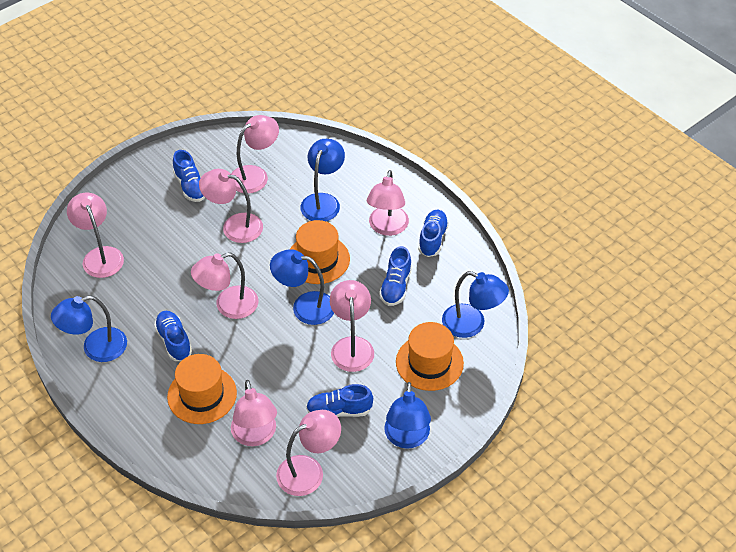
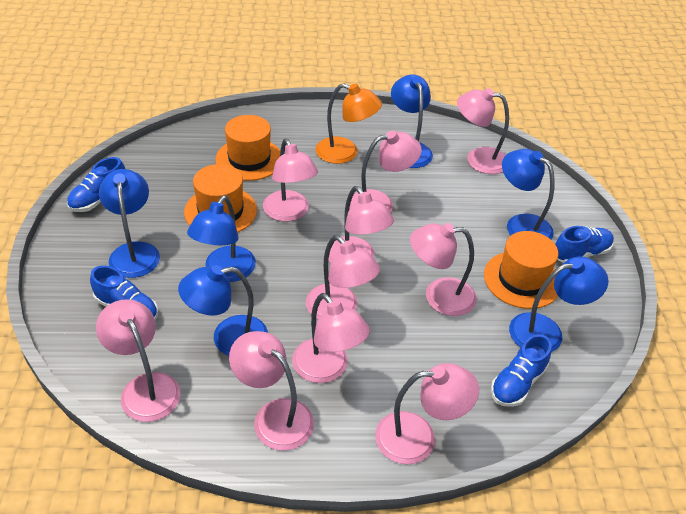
blue lamp: 5 -> 6
blue shoe: 5 -> 4
orange lamp: 0 -> 1
pink lamp: 8 -> 10

